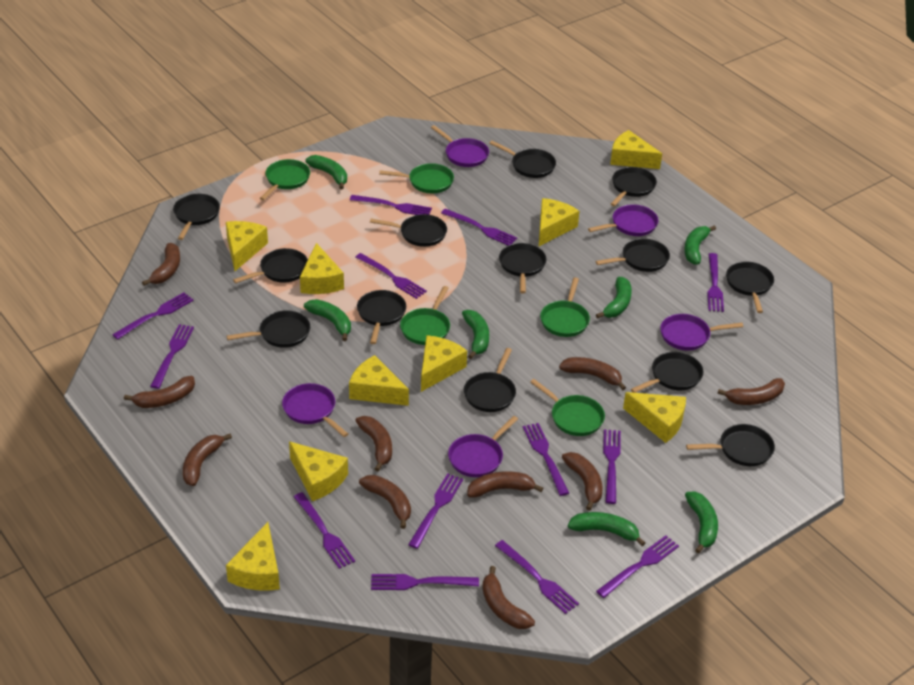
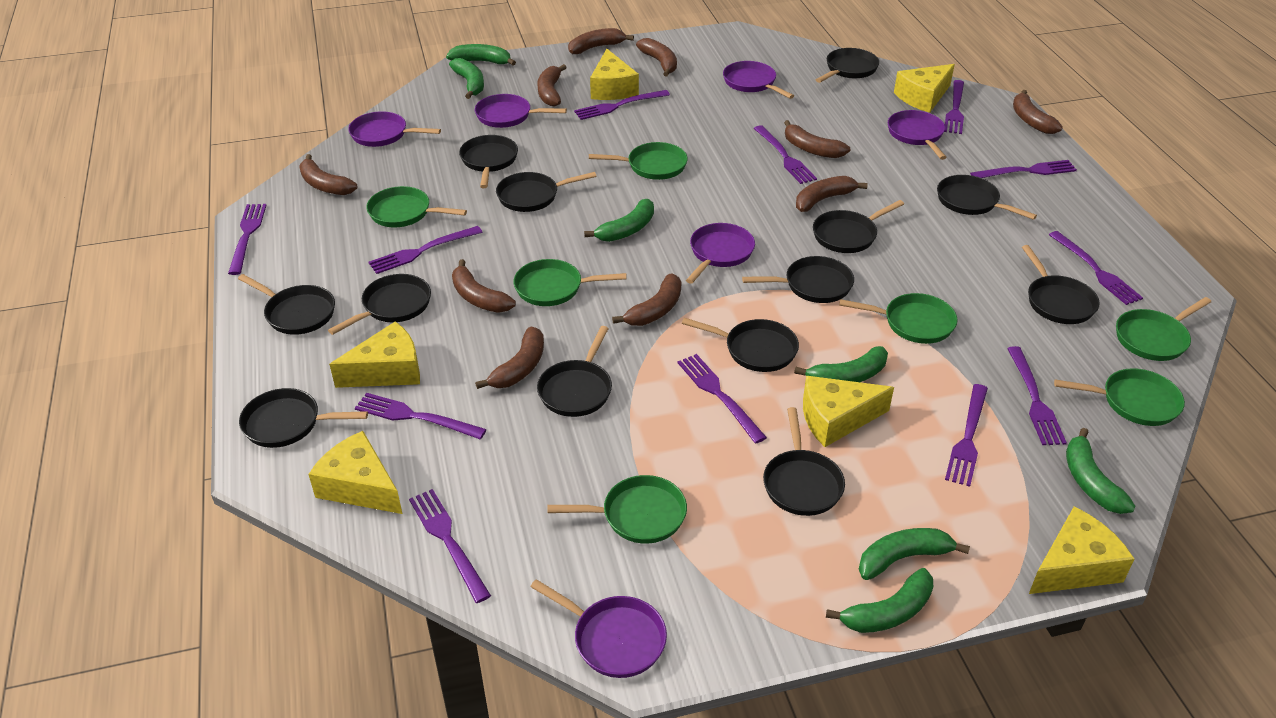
green pan: 5 -> 7
purple fork: 13 -> 12
purple pan: 5 -> 6
yellow cheese: 9 -> 6

